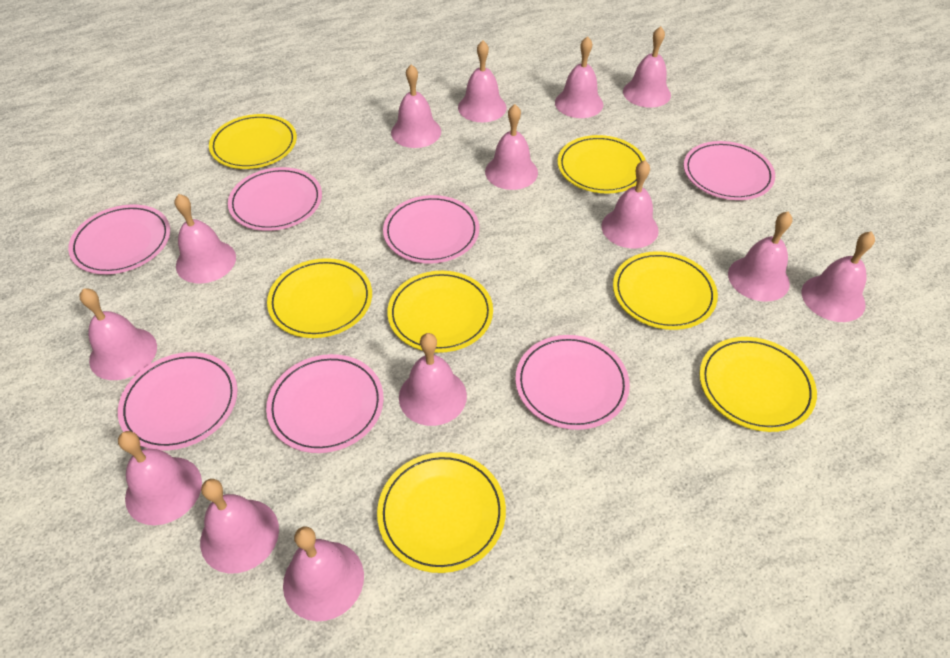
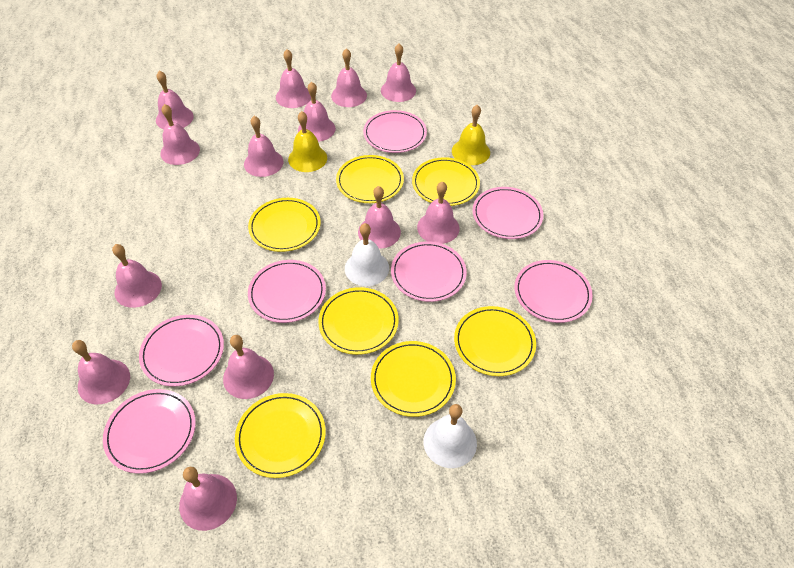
pink bell: 14 -> 13
white bell: 0 -> 2
yellow bell: 0 -> 2

